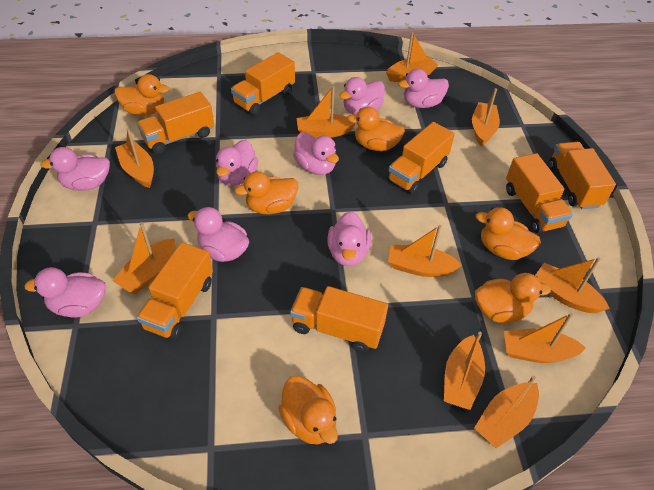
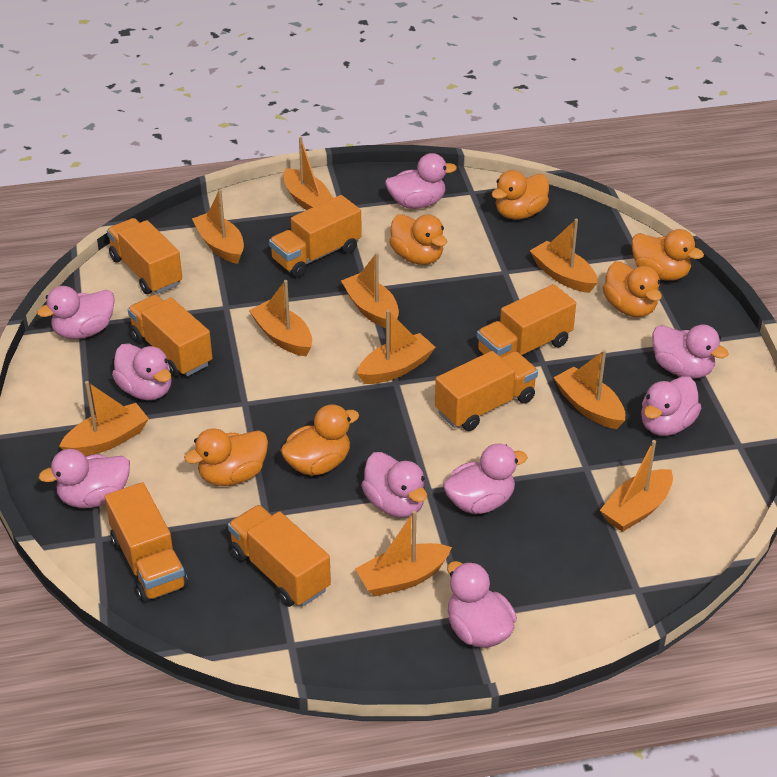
pink duck: 8 -> 9

